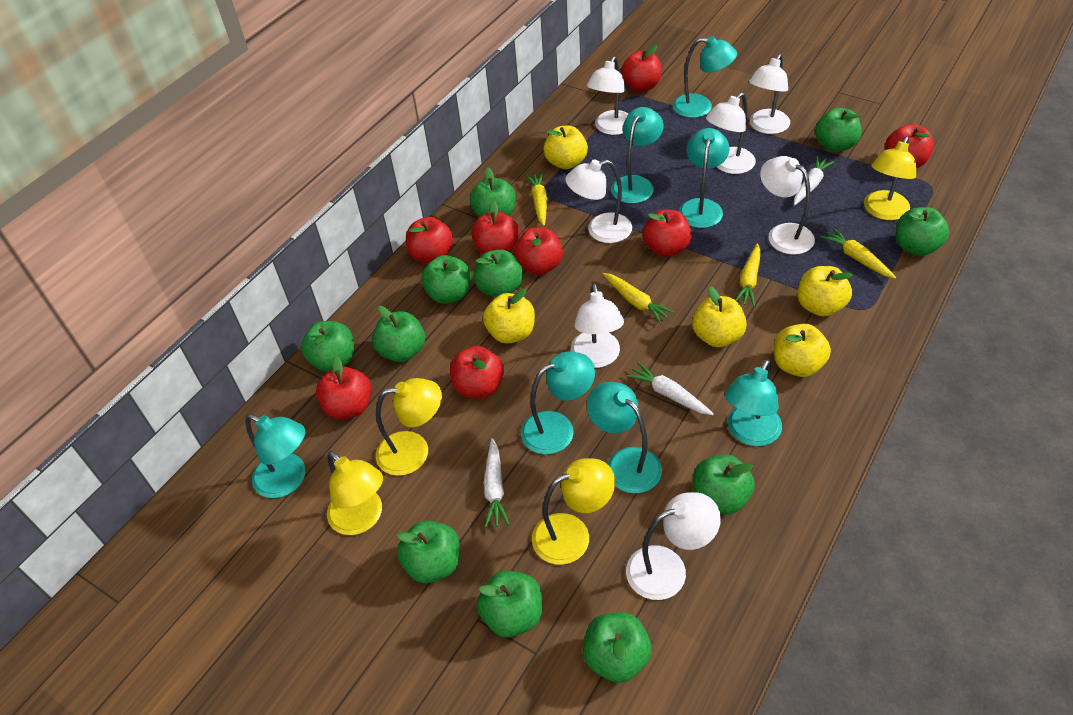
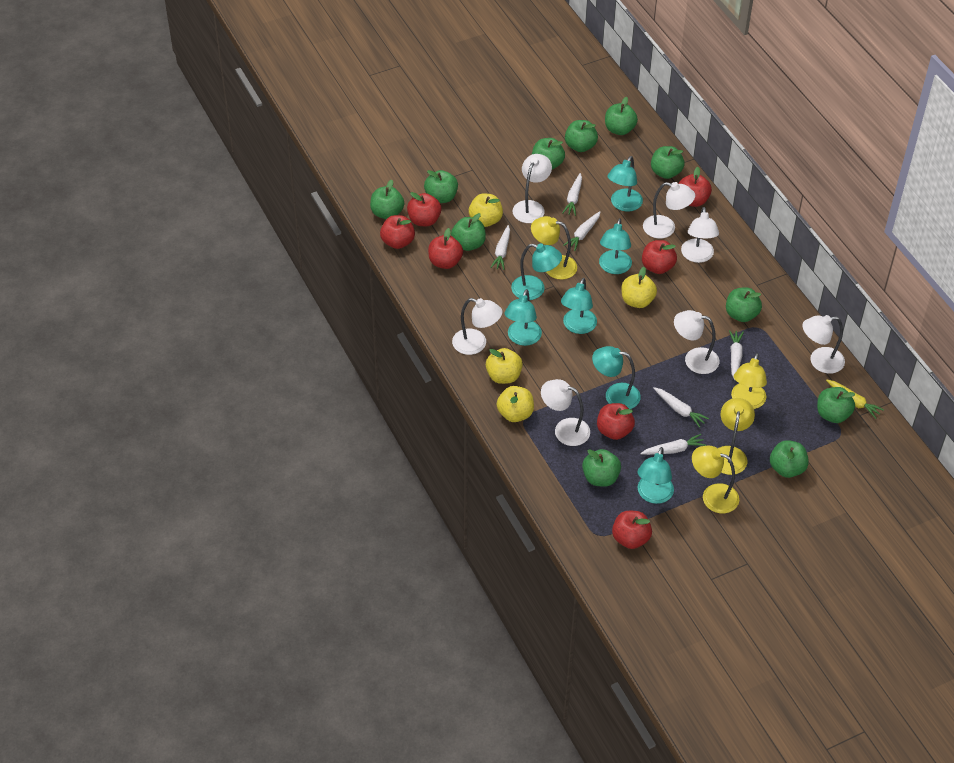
red apple: 8 -> 7
white carrot: 3 -> 6
yellow apple: 5 -> 4
yellow carrot: 4 -> 1

